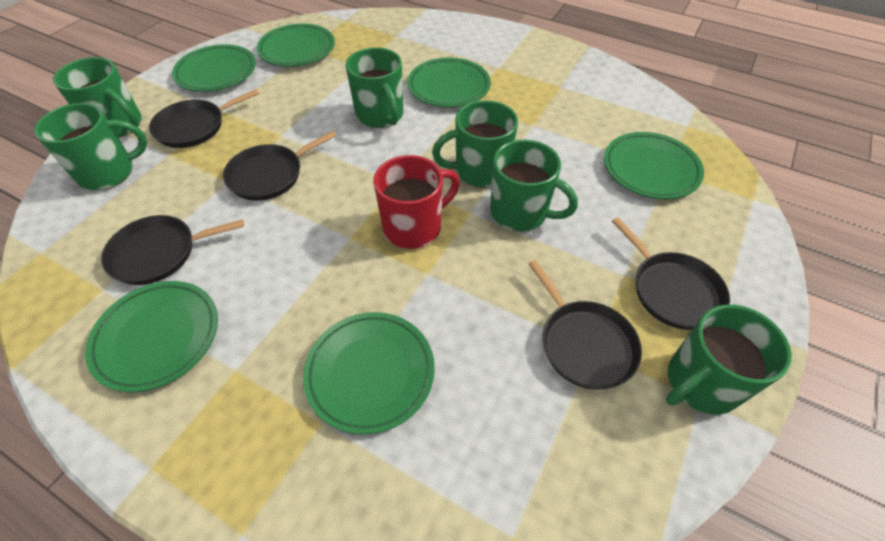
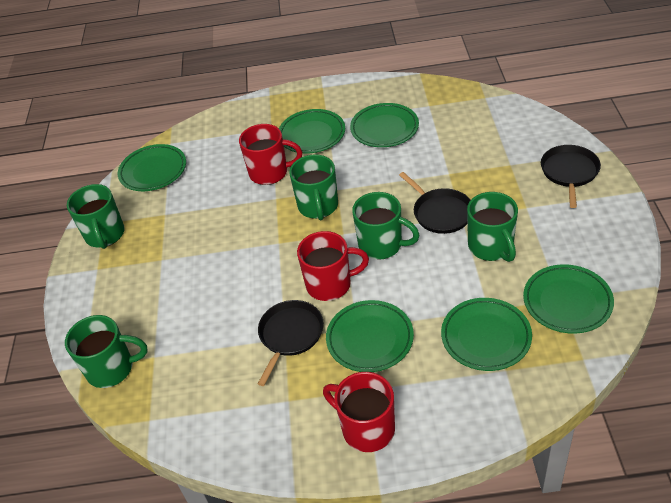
black pan: 5 -> 3
green mug: 6 -> 5
red mug: 1 -> 3

